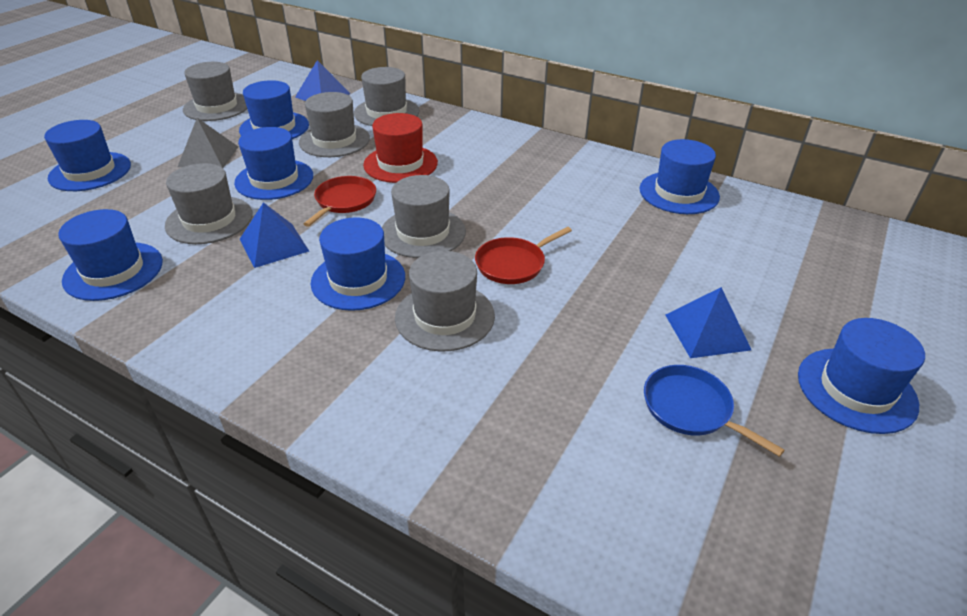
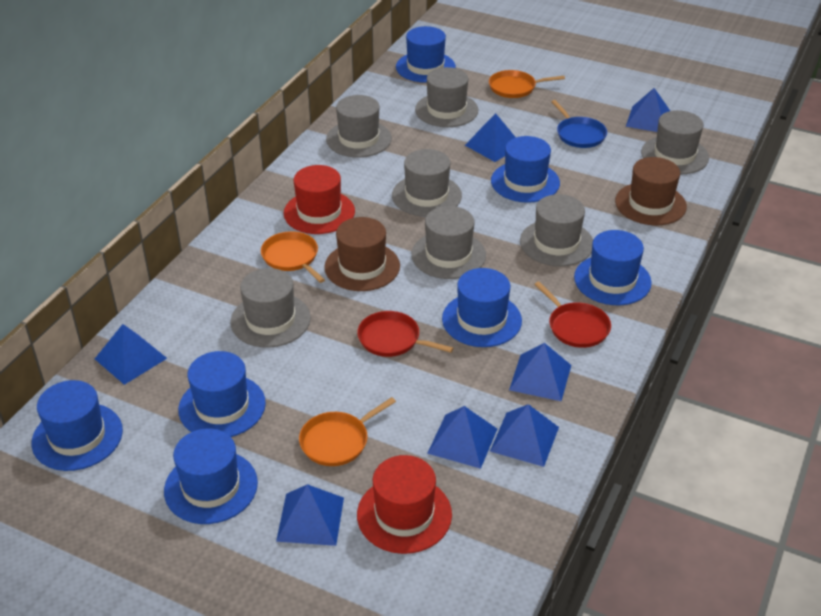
blue pyramid: 3 -> 7
brown hat: 0 -> 2
grey hat: 6 -> 7
grey pyramid: 1 -> 0
orange pan: 0 -> 3
red hat: 1 -> 2

